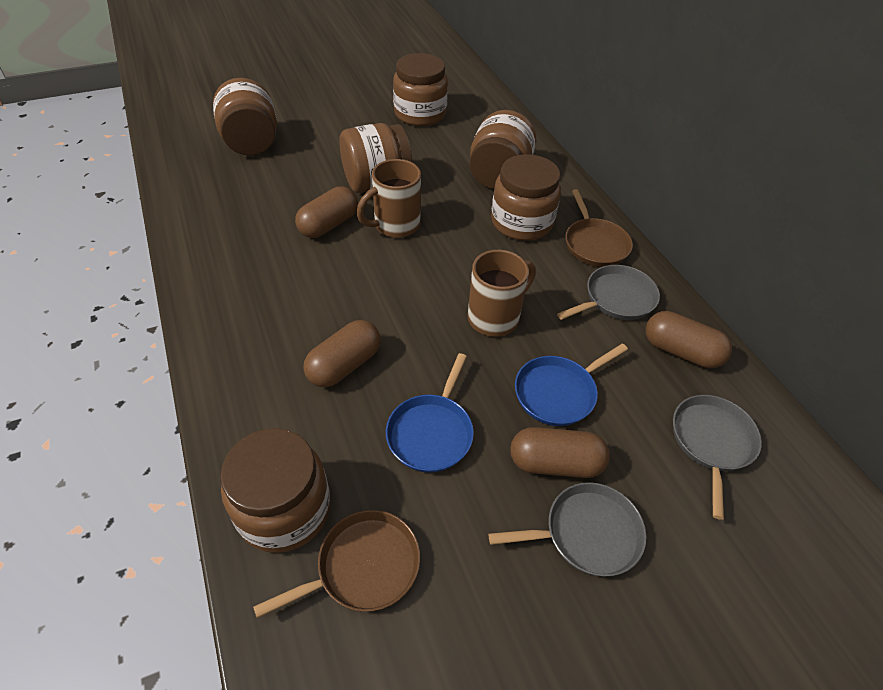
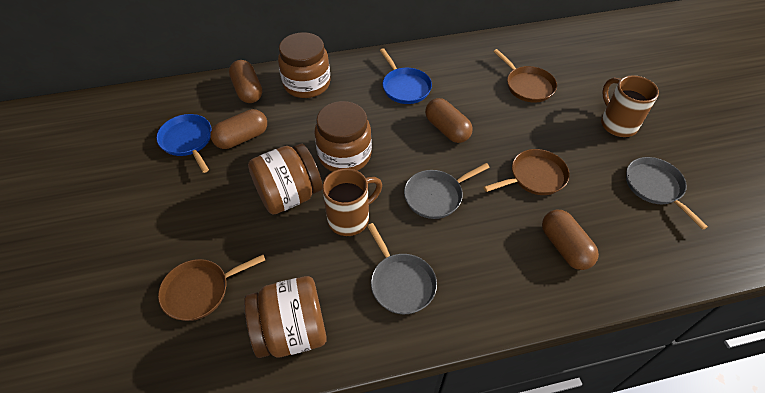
brown jar: 6 -> 4
brown pan: 2 -> 3

